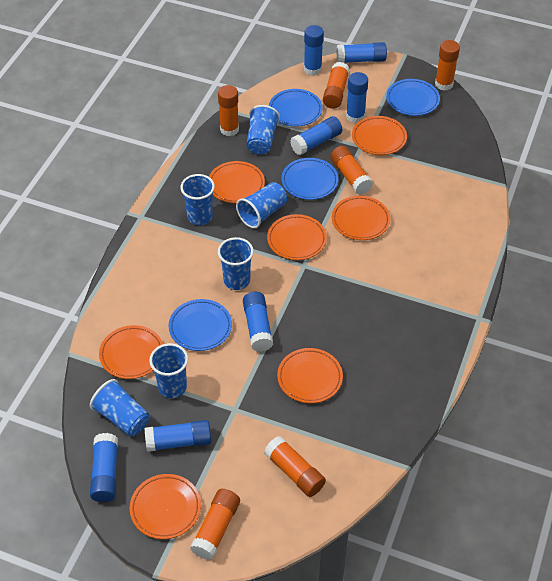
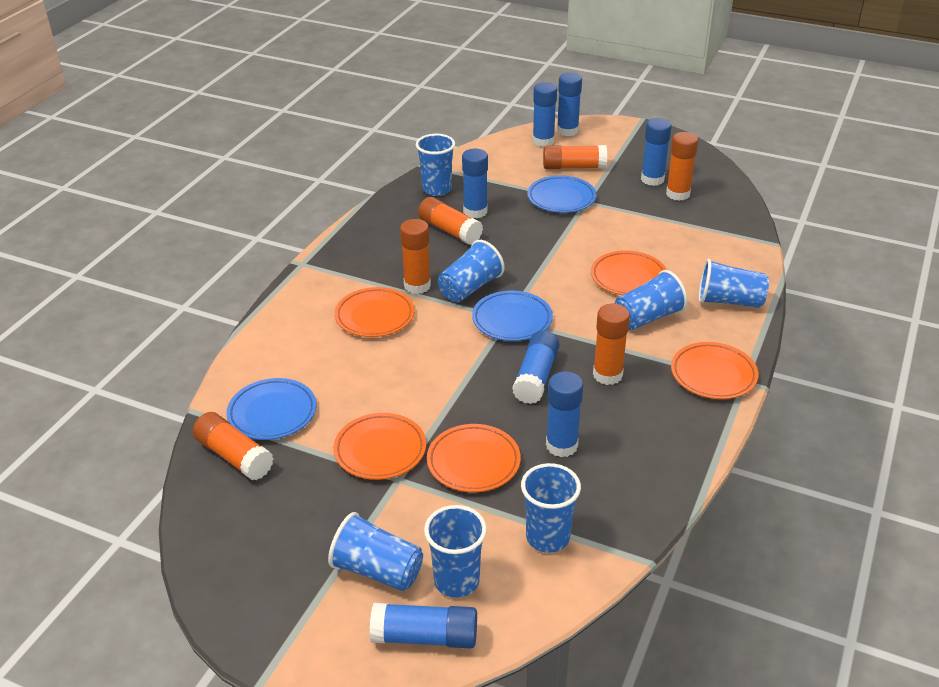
blue cup: 6 -> 7
blue plate: 4 -> 3
orange plate: 7 -> 5

